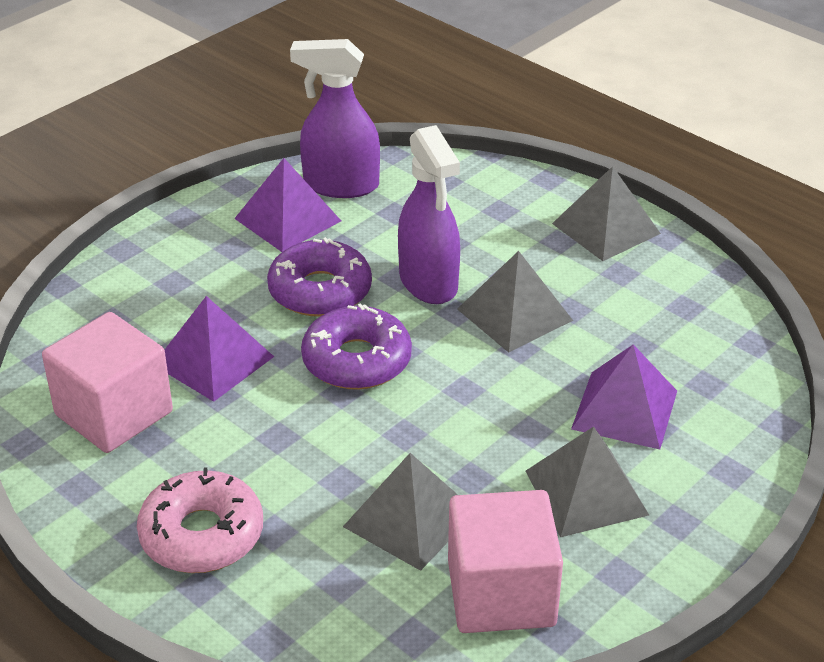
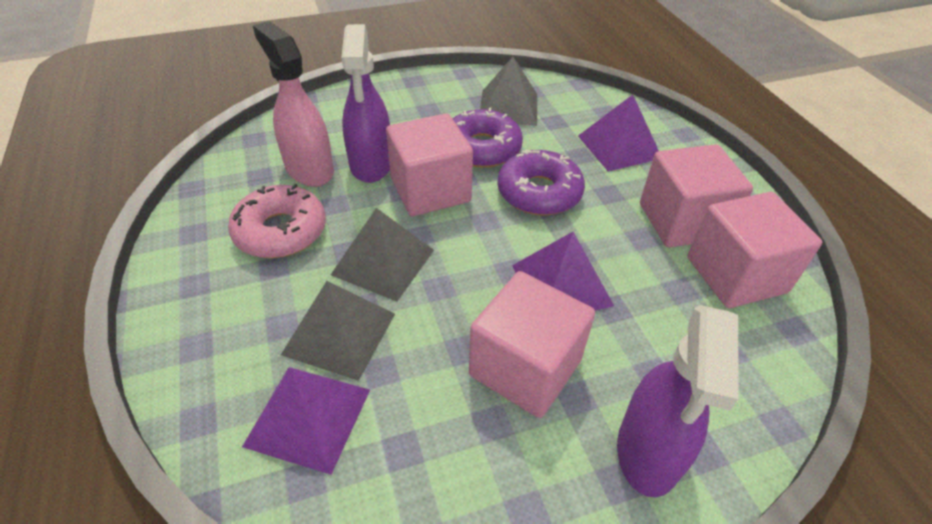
grey pyramid: 4 -> 3
pink cube: 2 -> 4
pink spray bottle: 0 -> 1

